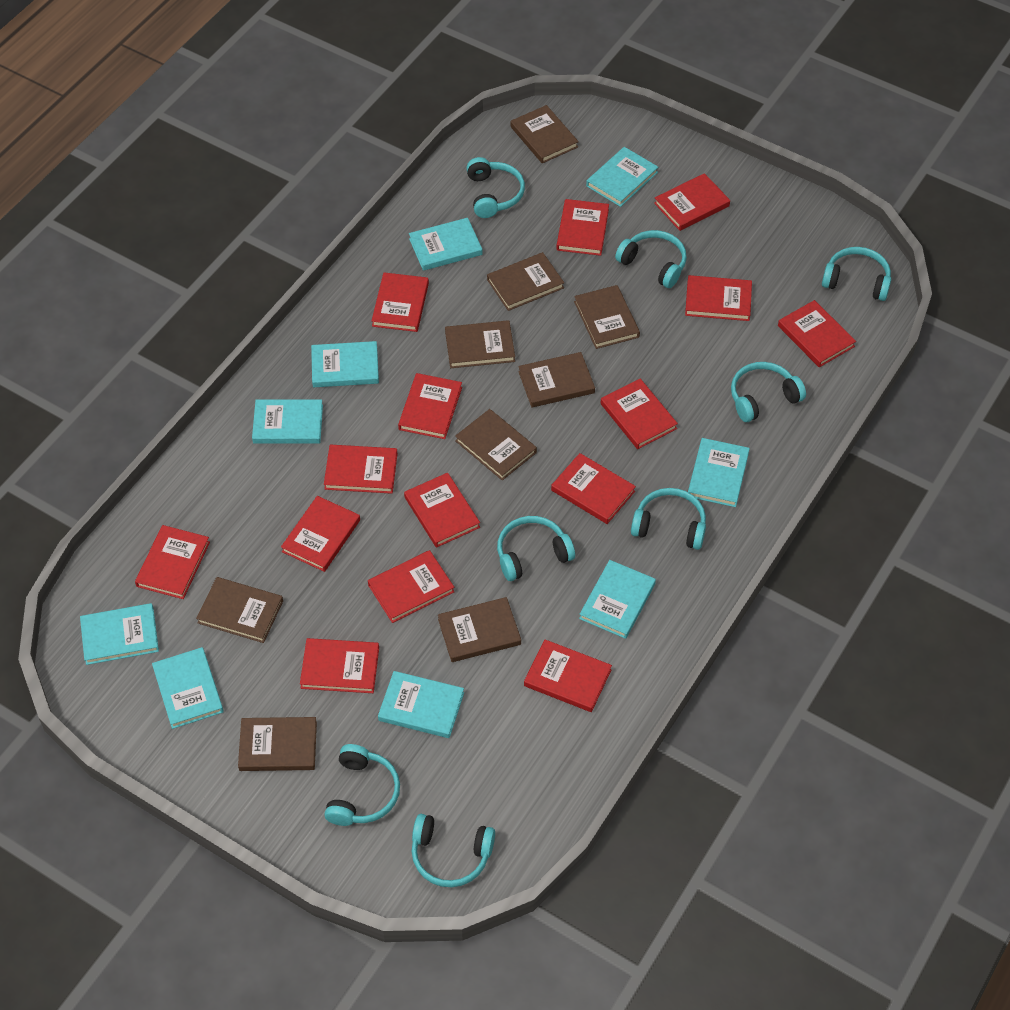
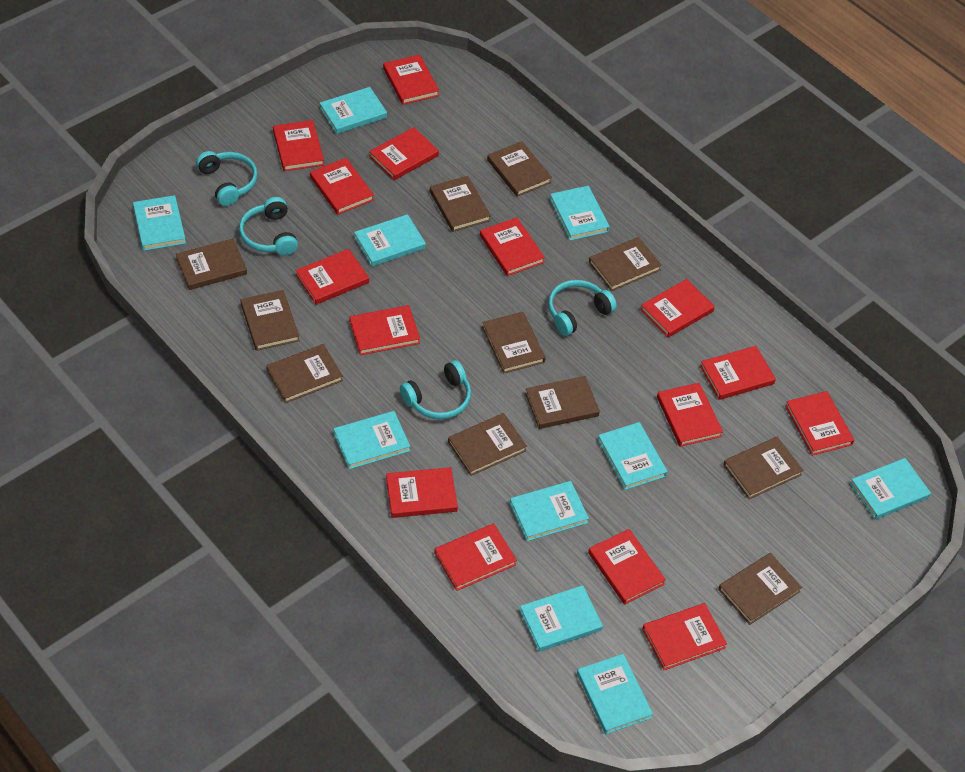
brown book: 9 -> 11
turquoise book: 9 -> 10
turquoise headphones: 8 -> 4

